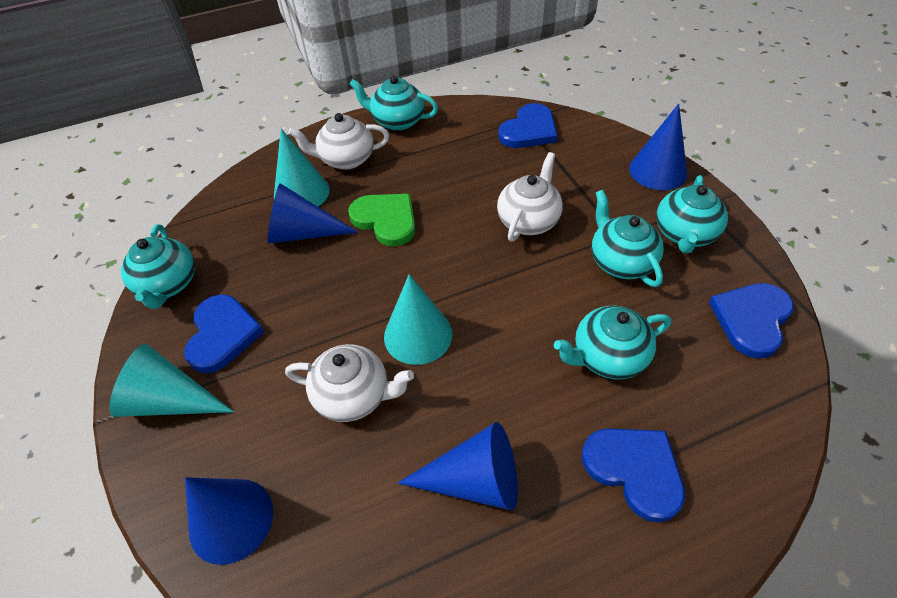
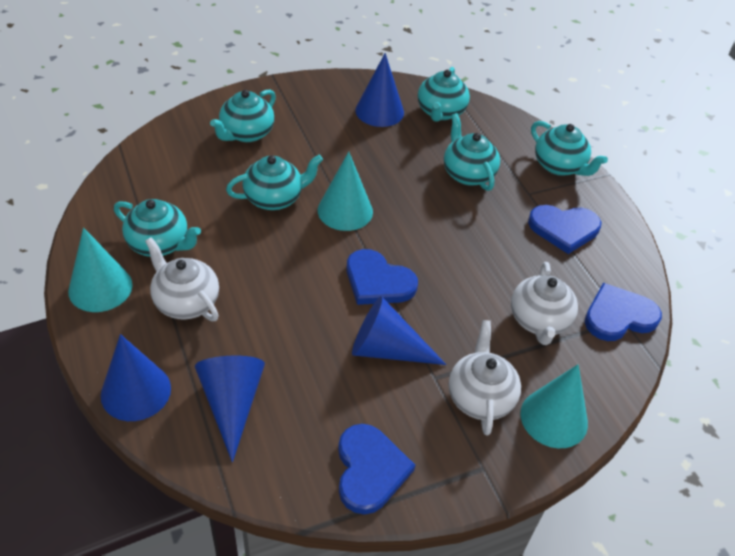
green heart: 1 -> 0
turquoise teapot: 5 -> 6

